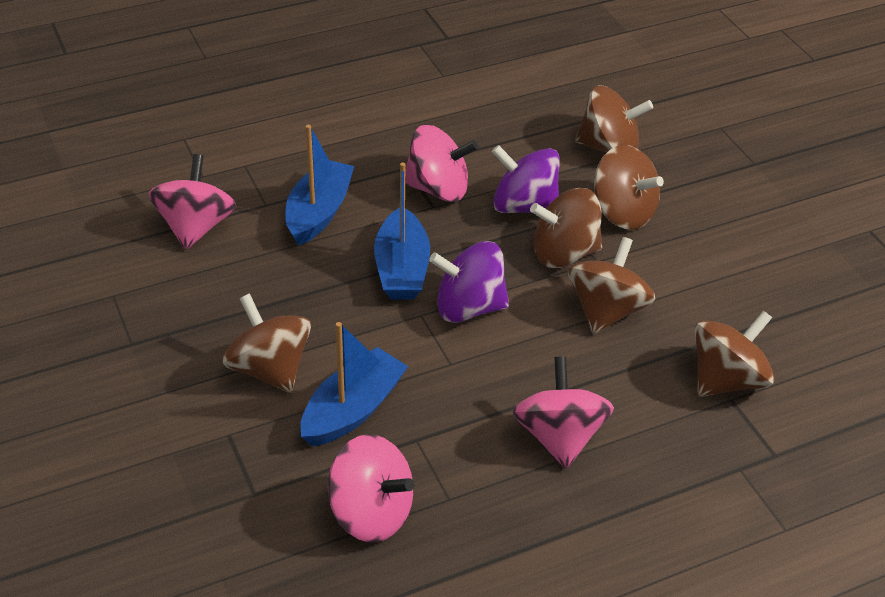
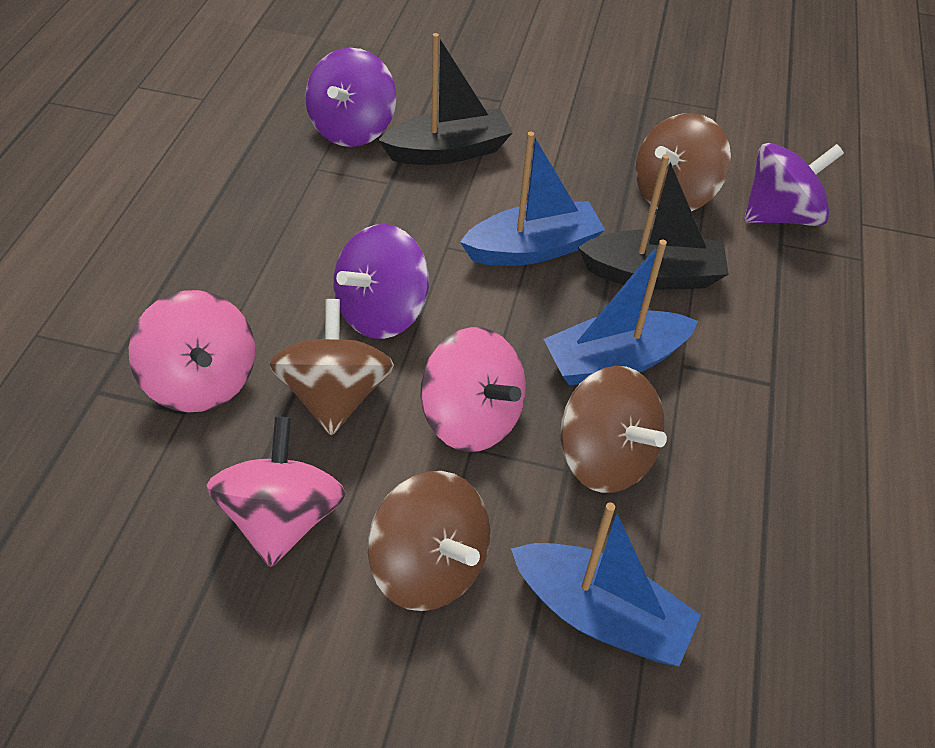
black boat: 0 -> 2
brown spinning top: 6 -> 4
pink spinning top: 4 -> 3
purple spinning top: 2 -> 3

